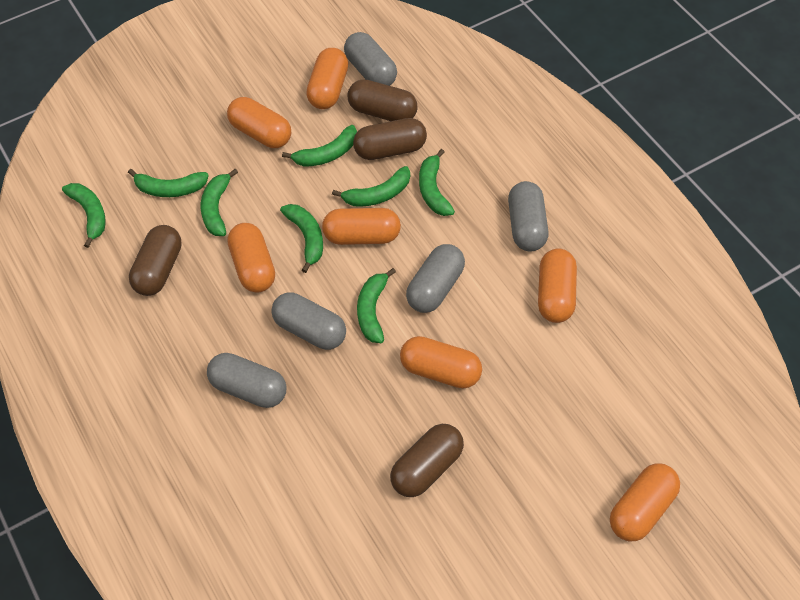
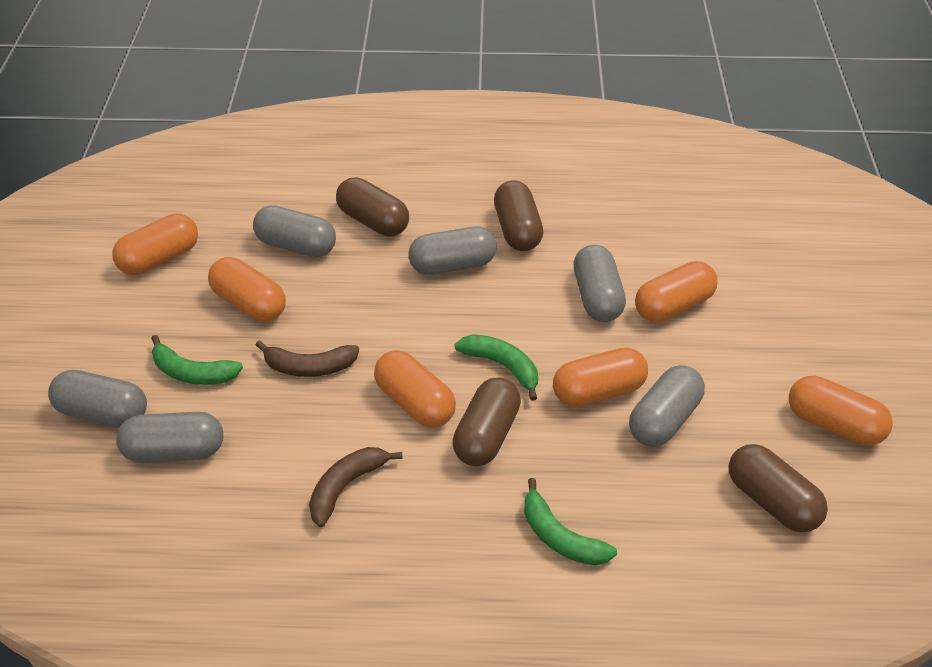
brown banana: 0 -> 2
green banana: 8 -> 3
grey capsule: 5 -> 6
orange capsule: 7 -> 6

